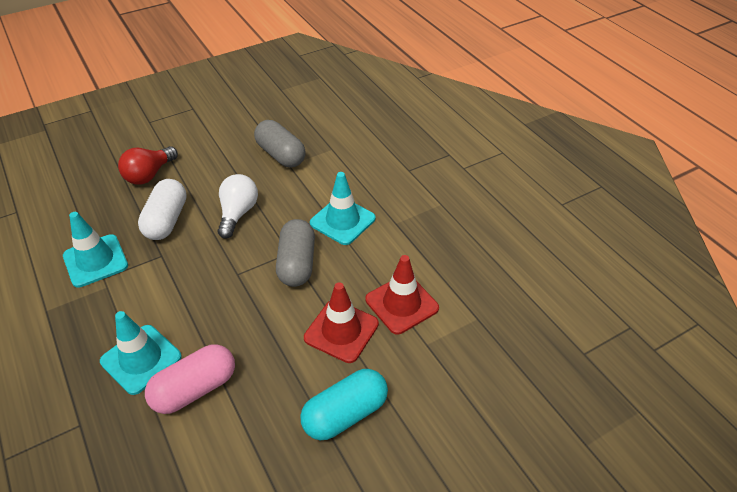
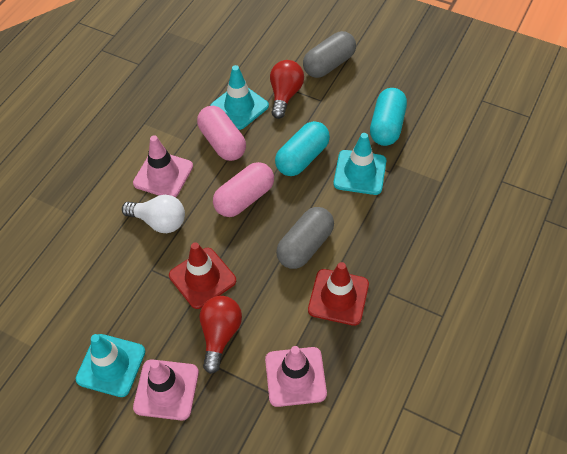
pink capsule: 1 -> 2
pink traffic cone: 0 -> 3
red light bulb: 1 -> 2
turquoise capsule: 1 -> 2
white capsule: 1 -> 0

